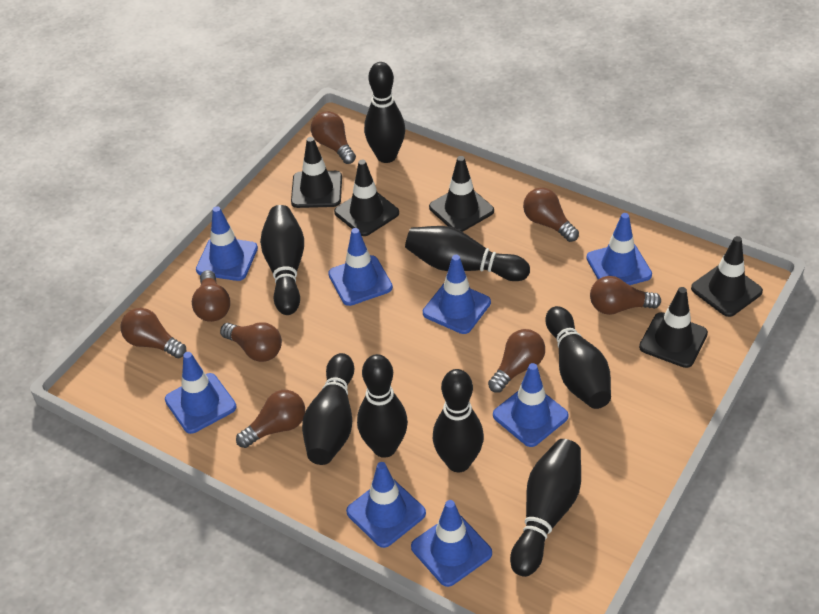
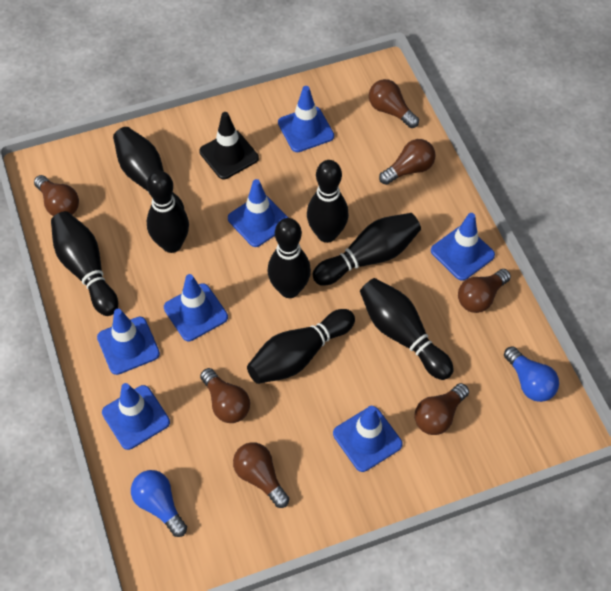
black traffic cone: 5 -> 1
blue light bulb: 0 -> 2
blue traffic cone: 8 -> 7
brown light bulb: 8 -> 7

